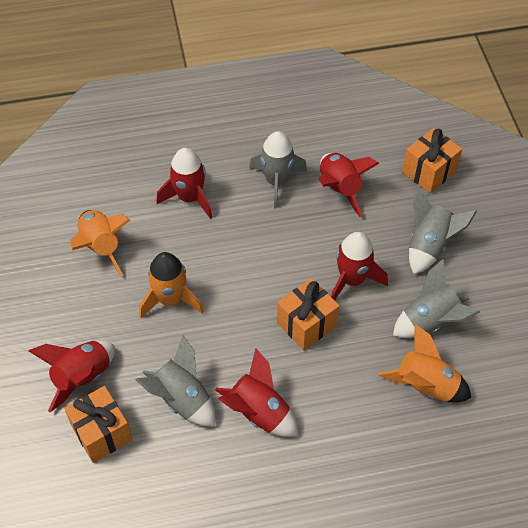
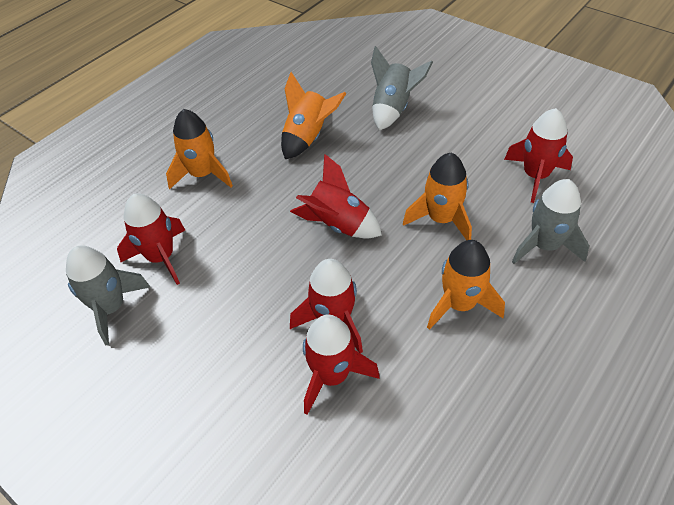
grey rocket: 4 -> 3
orange gift: 3 -> 0
orange rocket: 3 -> 4

